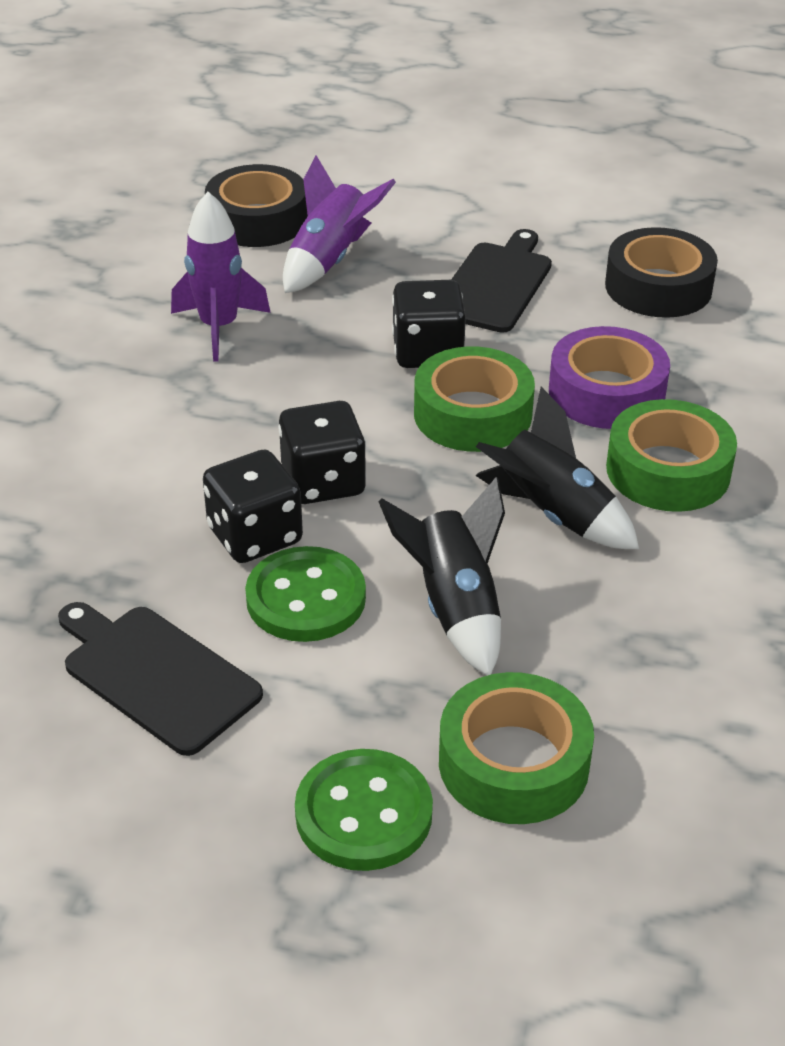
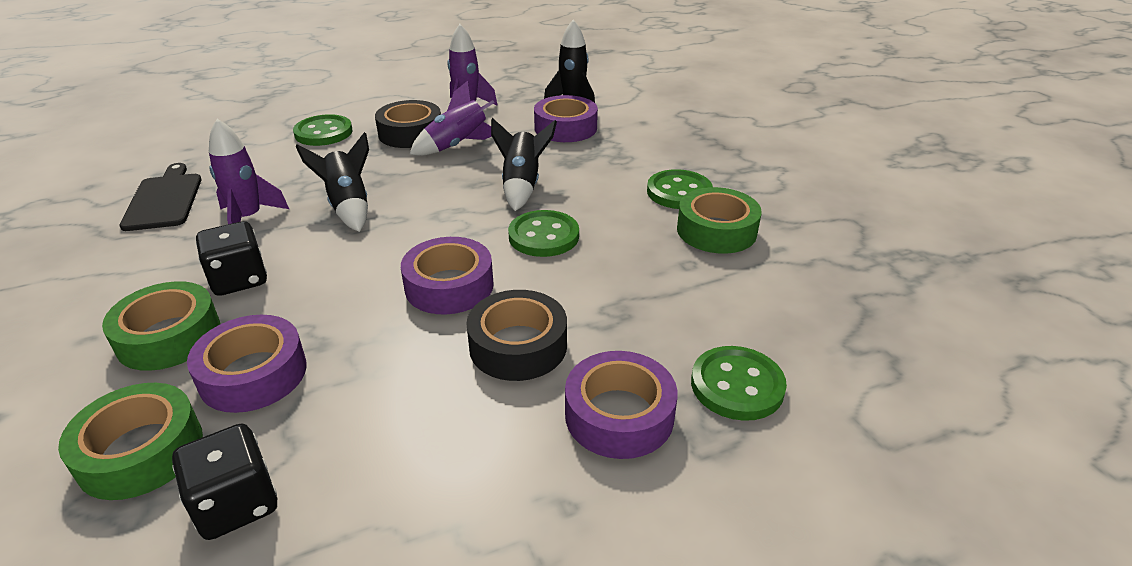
black cutting board: 2 -> 1
black dice: 3 -> 2
black rocket: 2 -> 3
green button: 2 -> 4
purple rocket: 2 -> 3
purple tape: 1 -> 4

